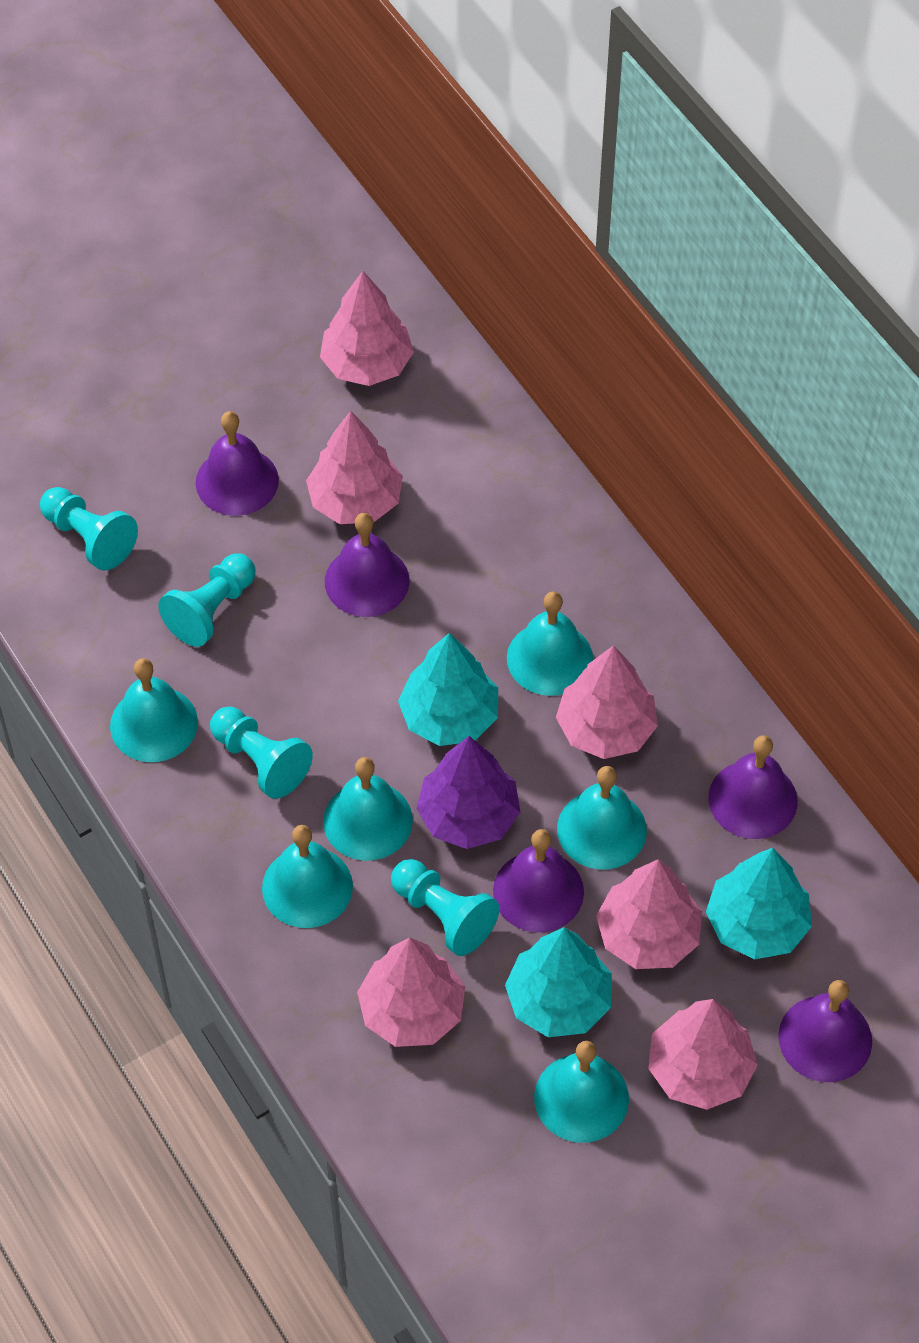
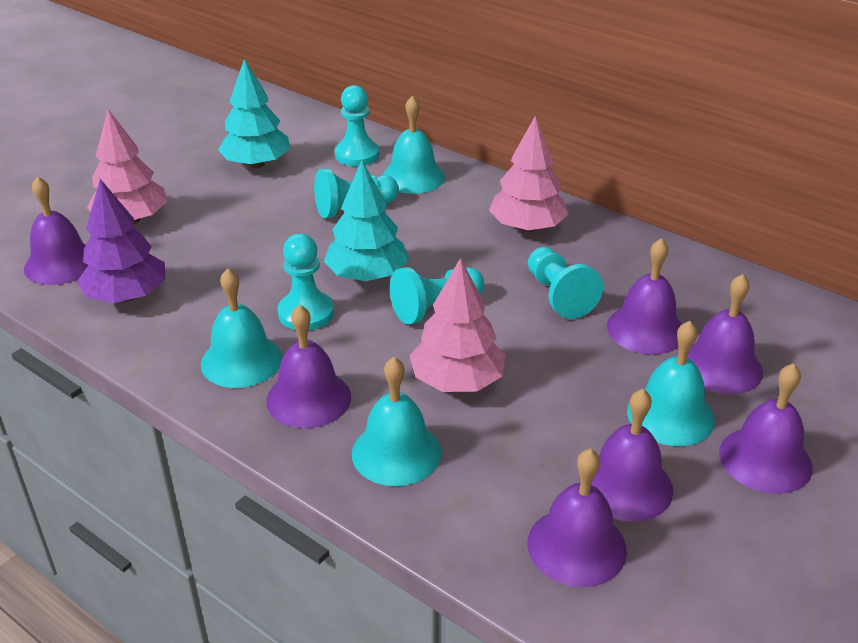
pink tree: 6 -> 3
purple bell: 5 -> 7
turquoise bell: 6 -> 4
turquoise pawn: 4 -> 5
turquoise tree: 3 -> 2

